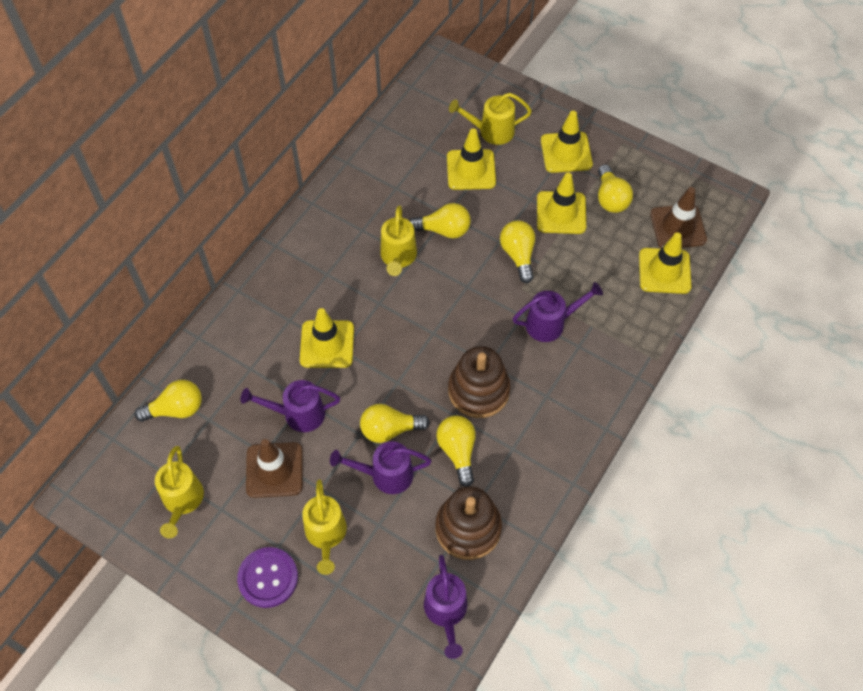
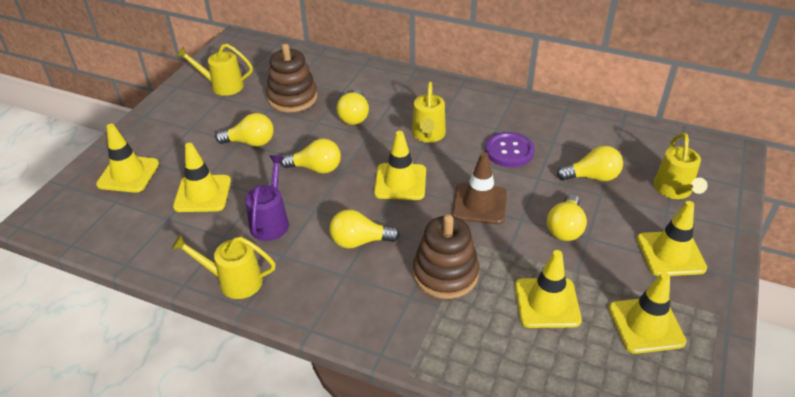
brown traffic cone: 2 -> 1
purple watering can: 4 -> 1
yellow traffic cone: 5 -> 6

